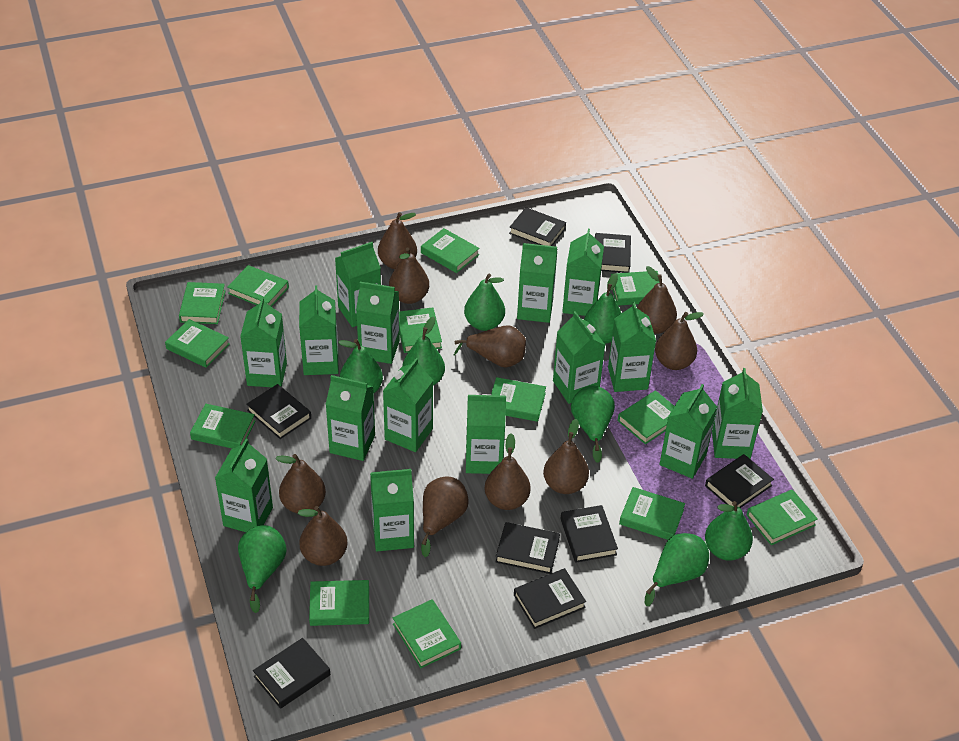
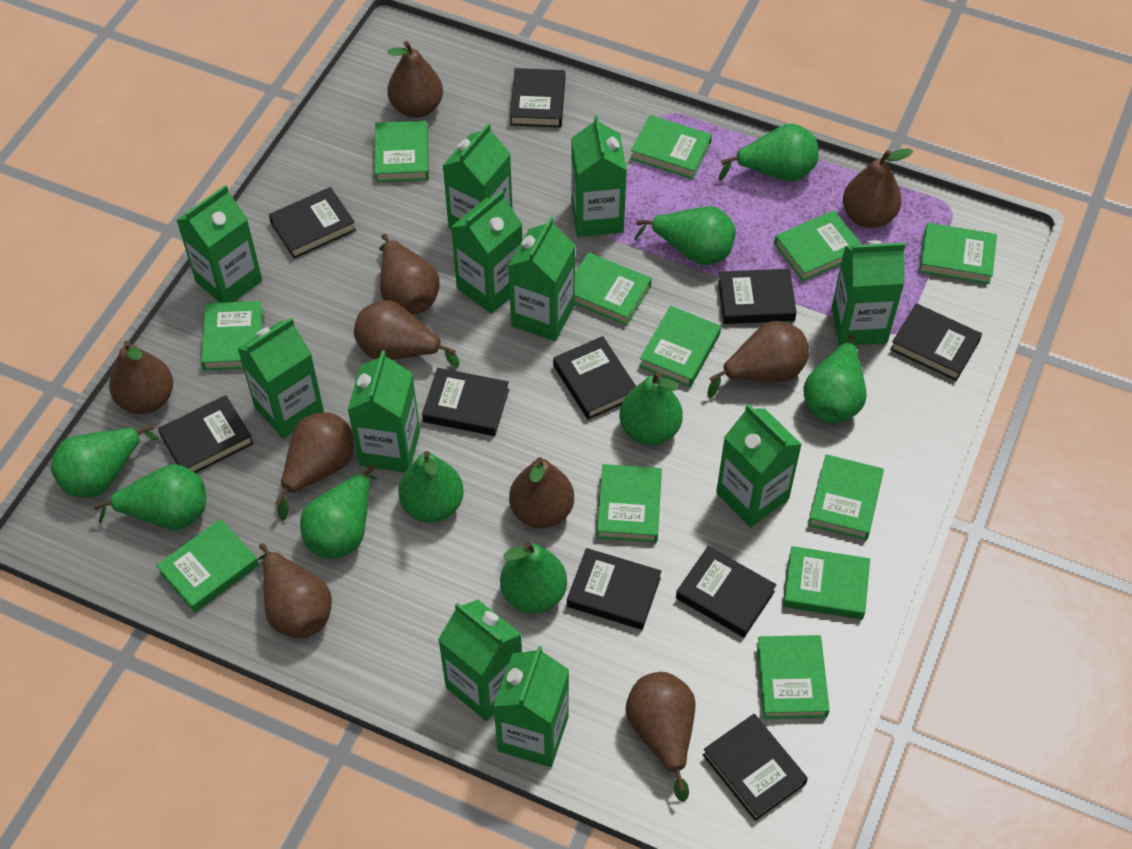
black book: 8 -> 10
green book: 13 -> 12
green carton: 15 -> 11
green pear: 8 -> 9

